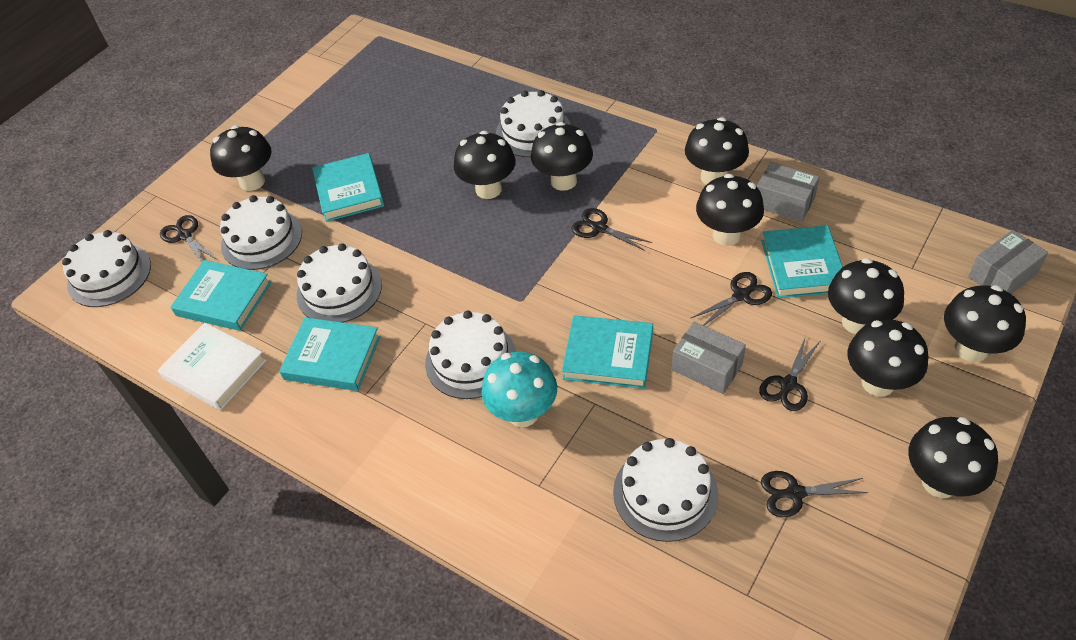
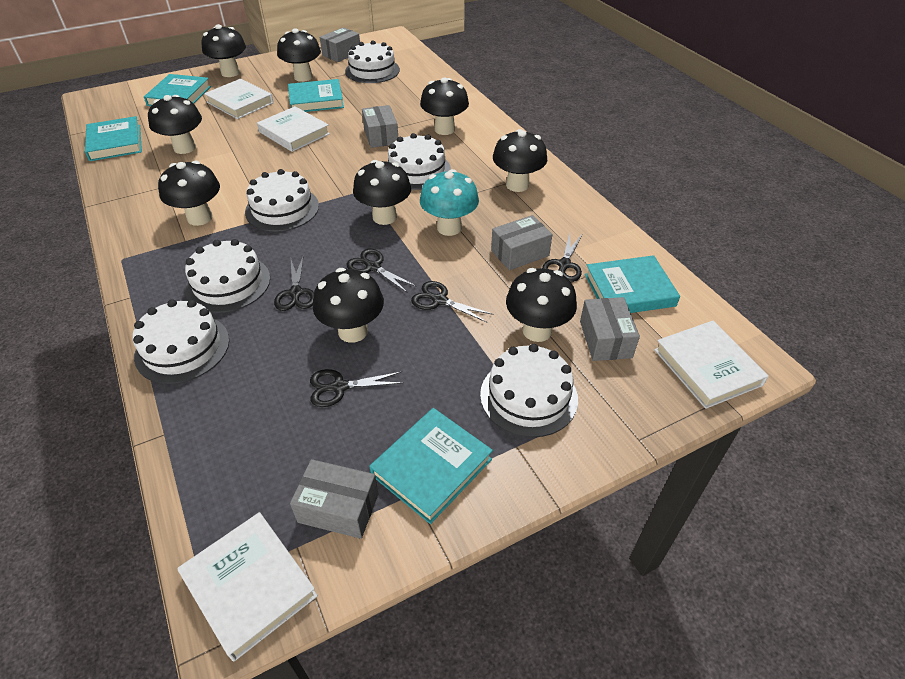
grey box: 3 -> 5
white book: 1 -> 4

